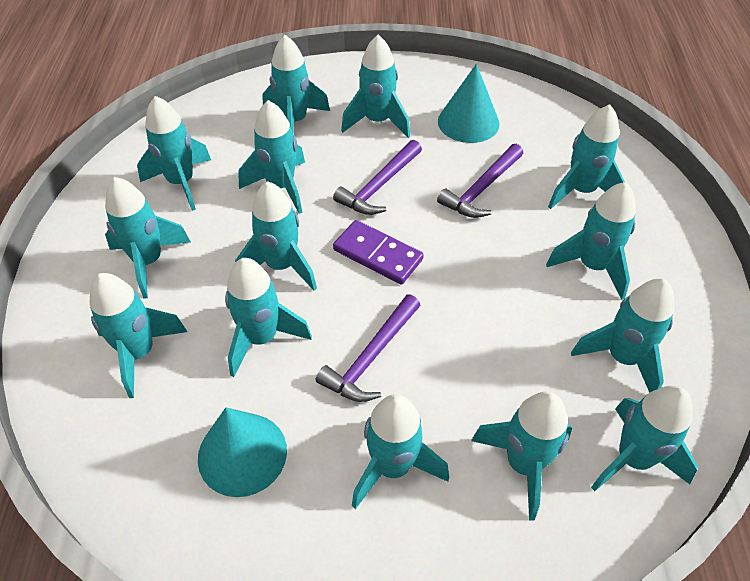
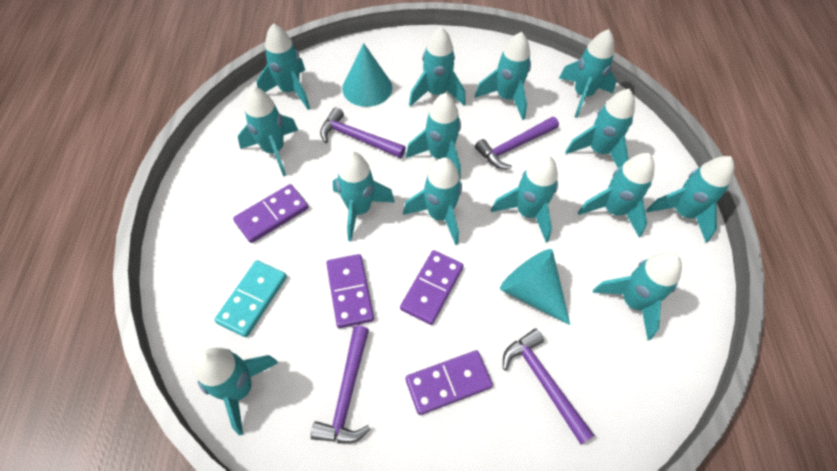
purple domino: 1 -> 4
purple hammer: 3 -> 4
turquoise domino: 0 -> 1

